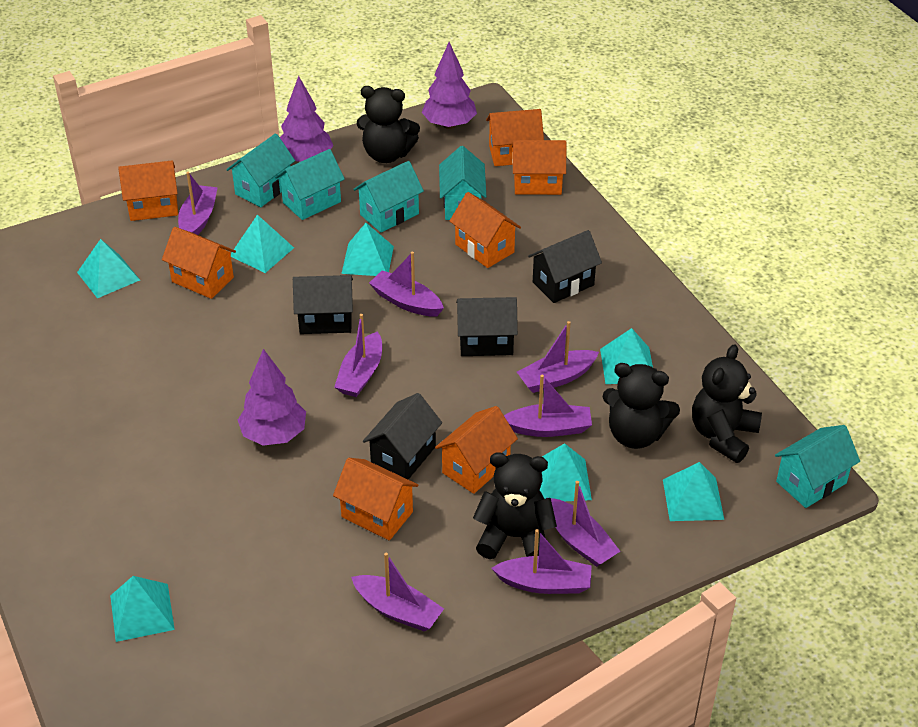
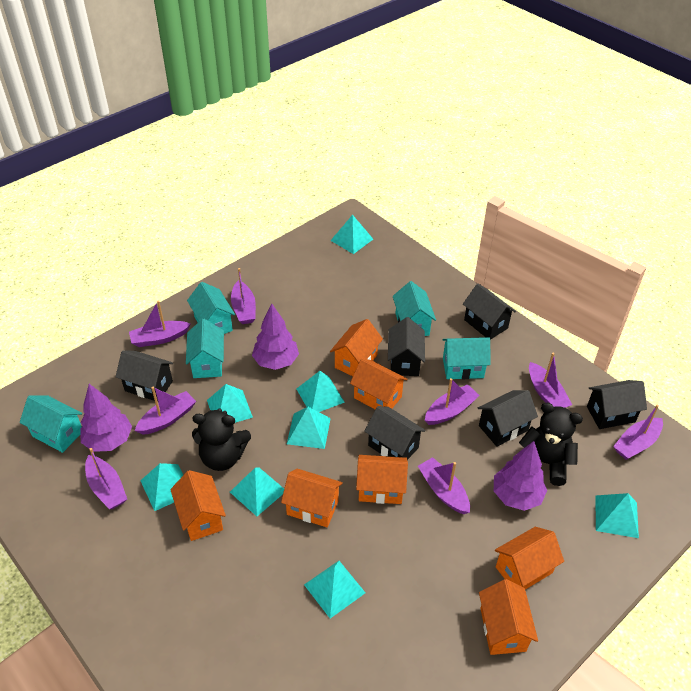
black house: 4 -> 6
black teddy bear: 4 -> 2
turquoise pyramid: 7 -> 8

